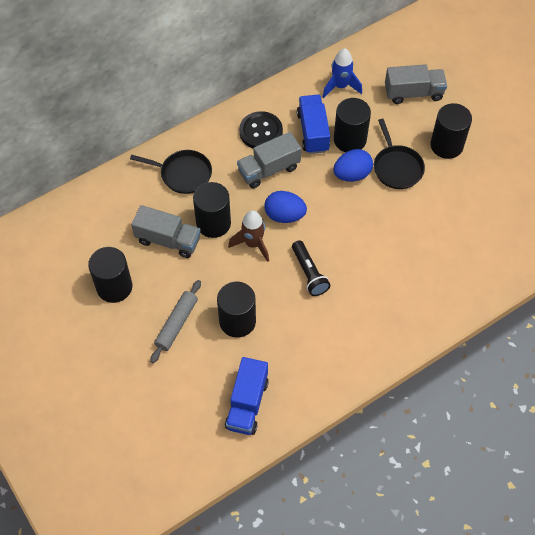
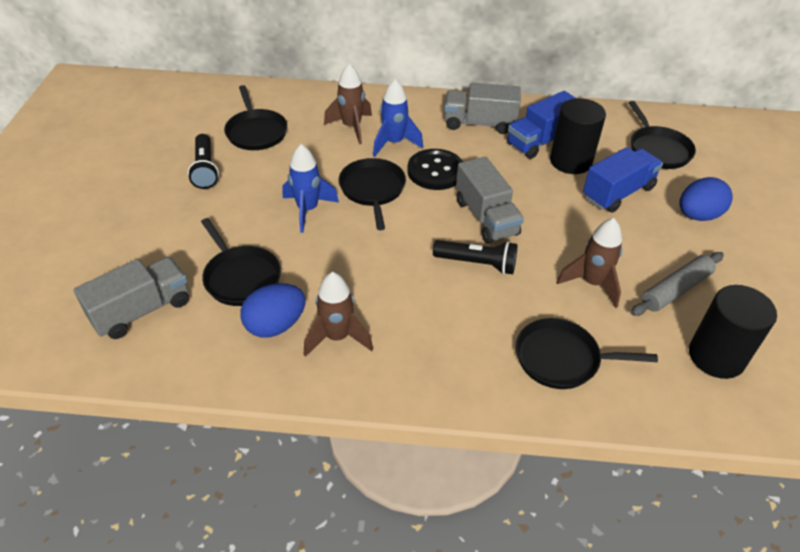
black cylinder: 5 -> 2
black flashlight: 1 -> 2
black pan: 2 -> 5
blue rocket: 1 -> 2
brown rocket: 1 -> 3

